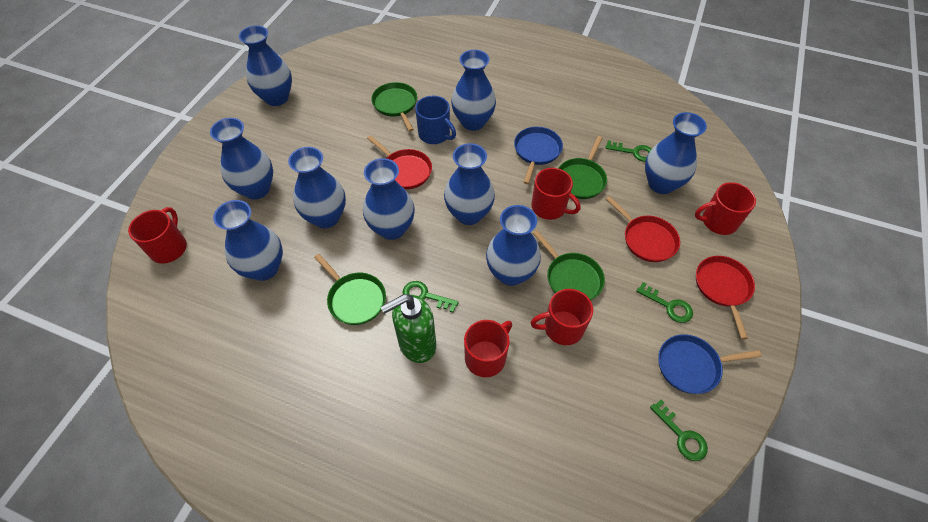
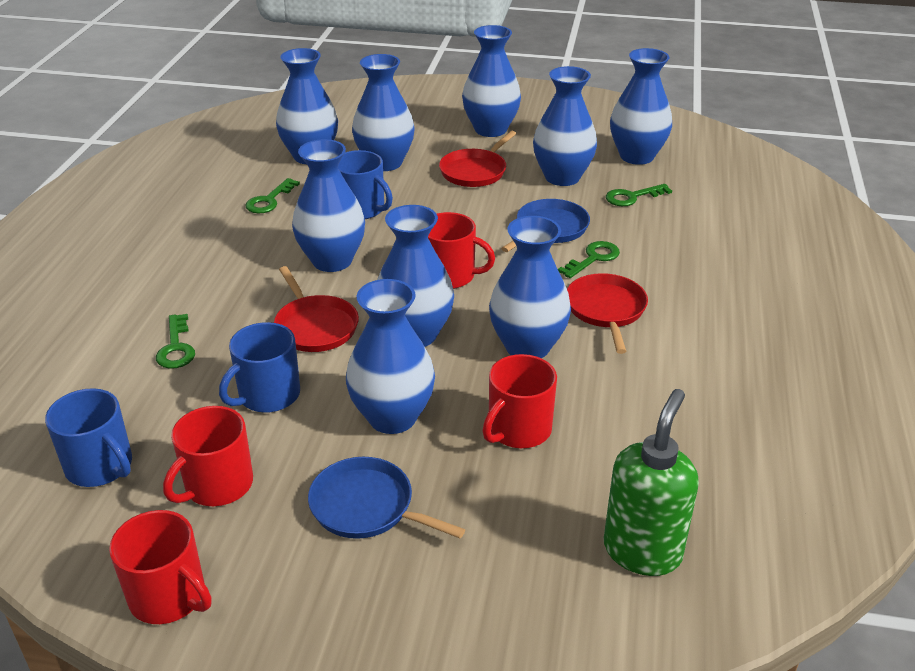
blue mug: 1 -> 3
green pan: 4 -> 0
red mug: 5 -> 4

